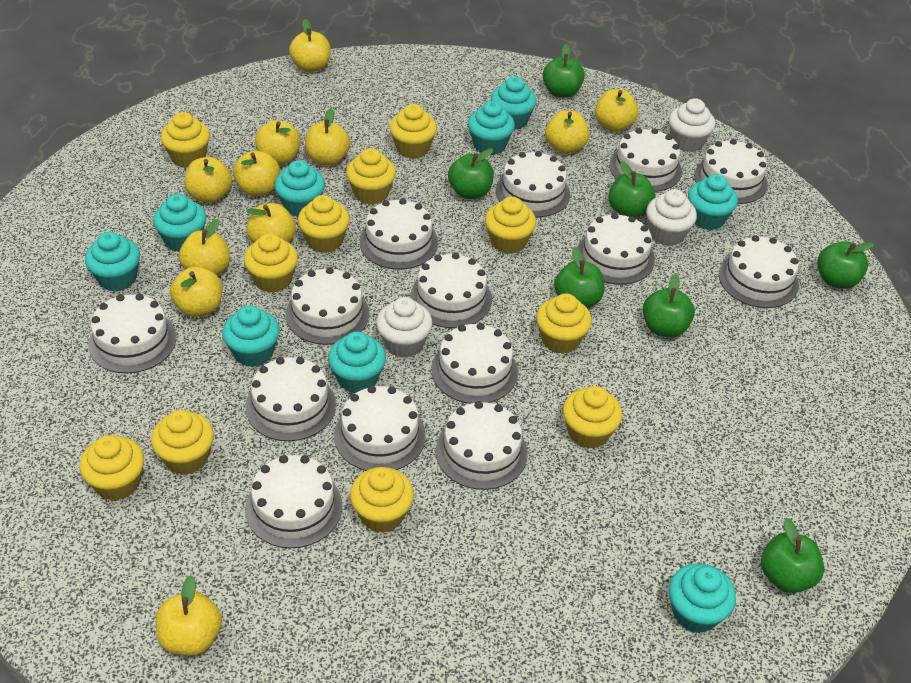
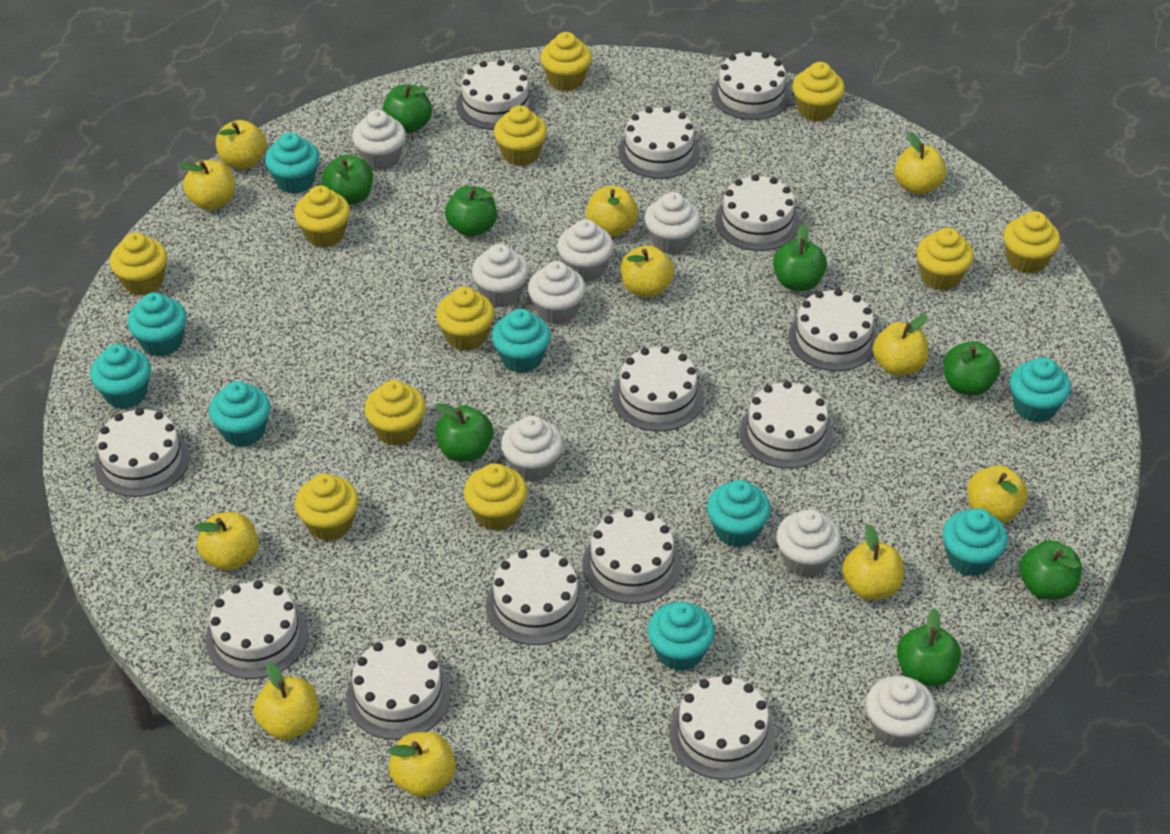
green apple: 7 -> 8
white cake: 14 -> 13
white cupcake: 3 -> 8

